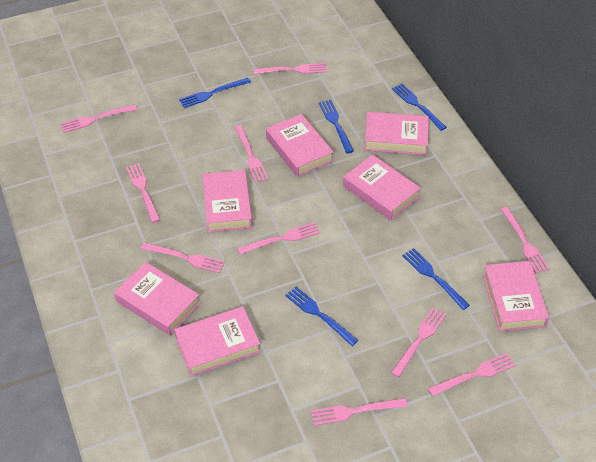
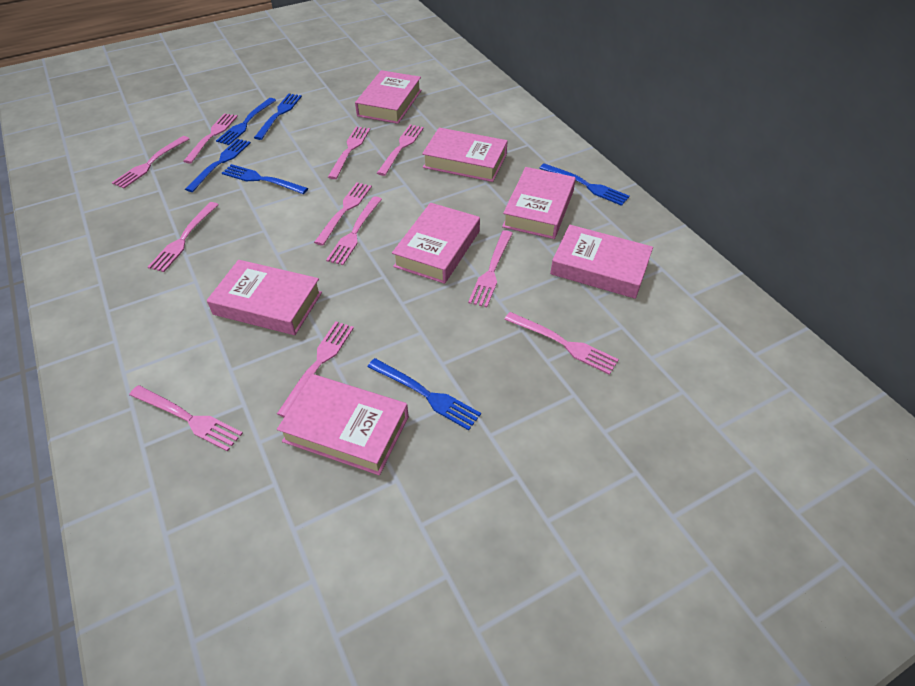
blue fork: 5 -> 6
pink fork: 10 -> 11

